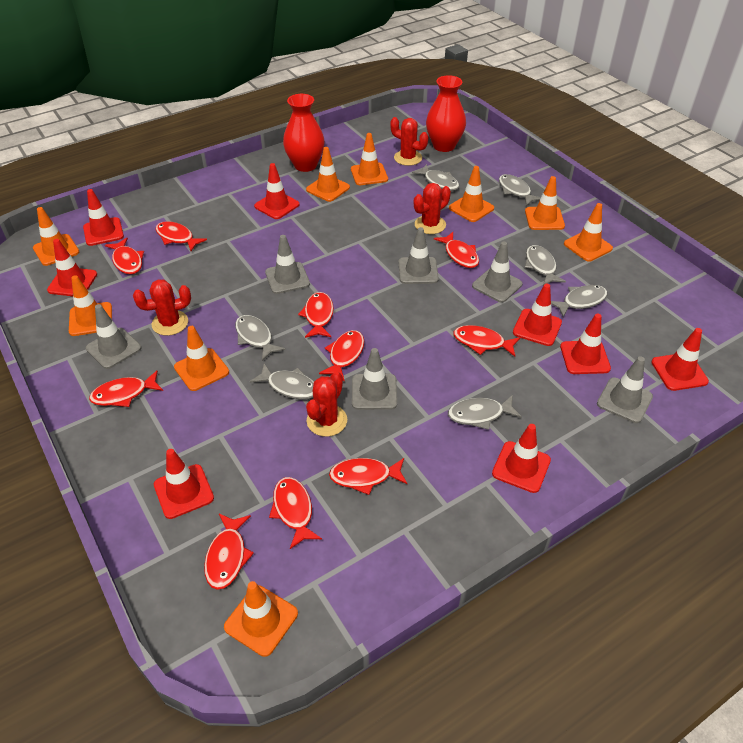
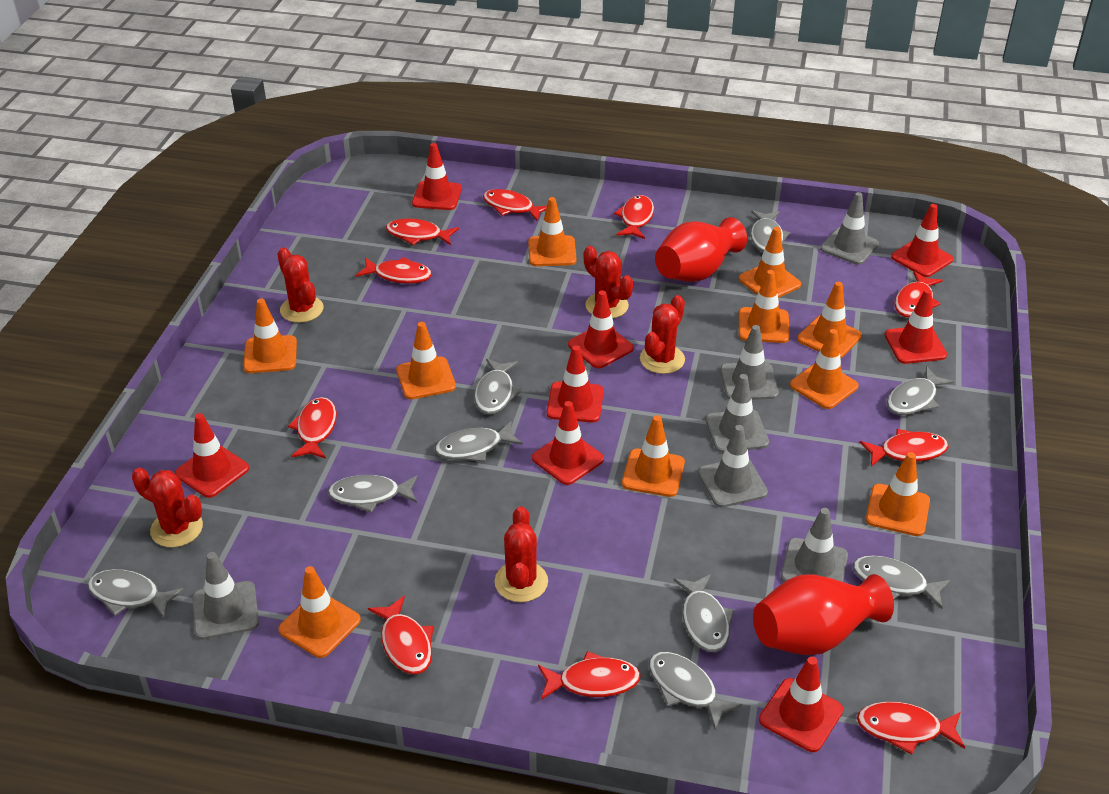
grey fish: 7 -> 9
orange traffic cone: 9 -> 10
red cactus: 4 -> 5

